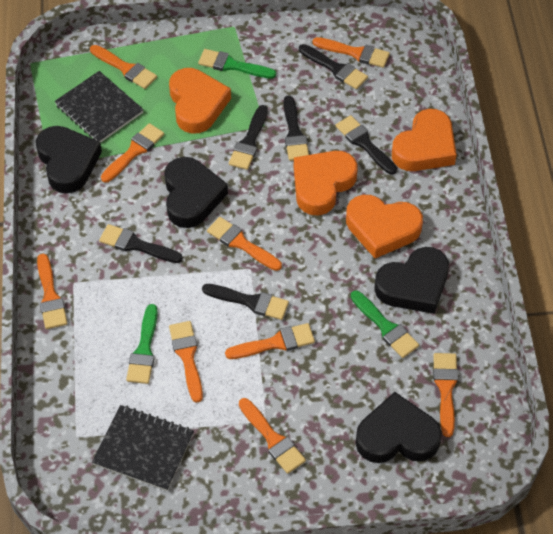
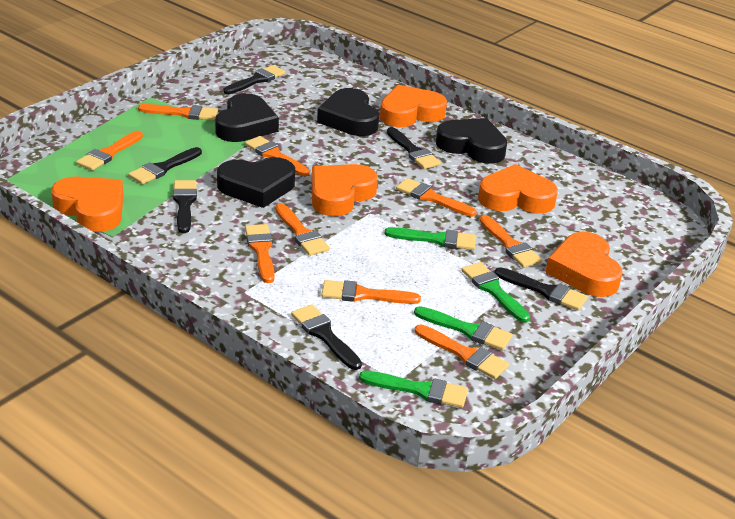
black notebook: 2 -> 0
green brush: 3 -> 4
orange heart: 4 -> 5

